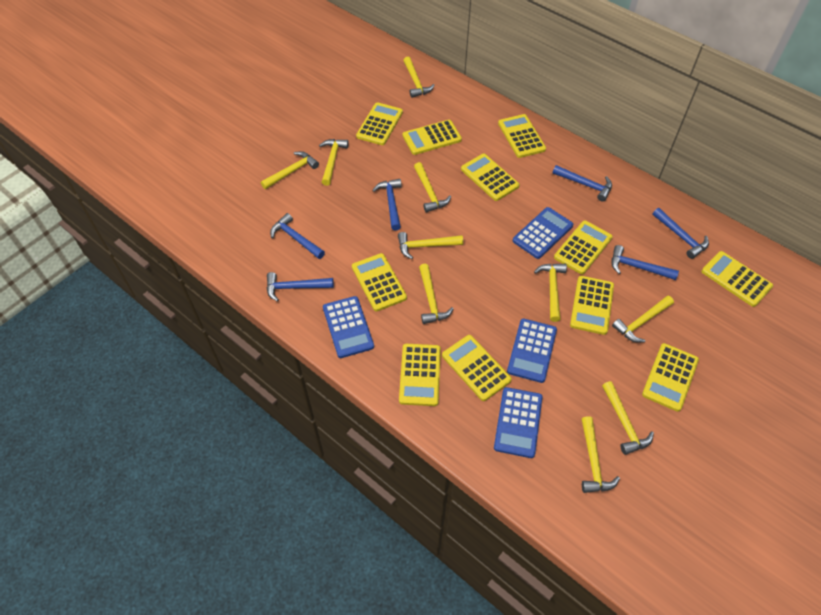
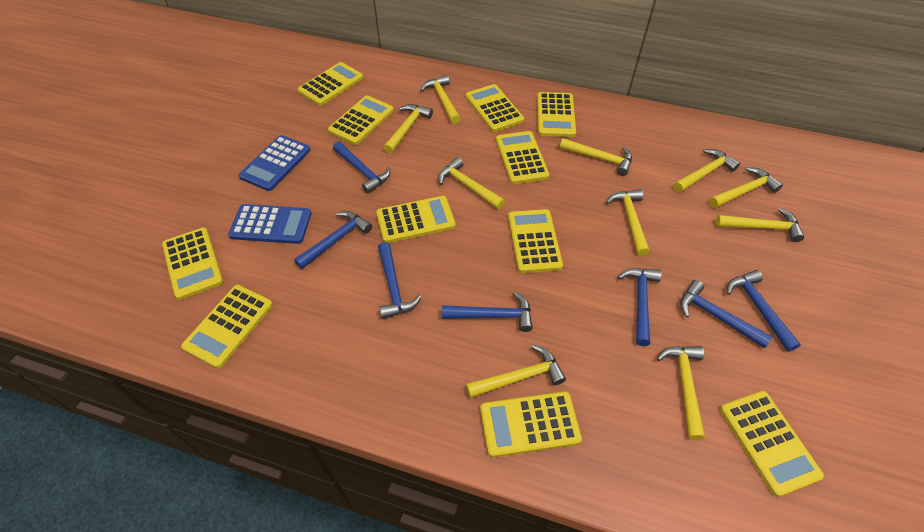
blue calculator: 4 -> 2
blue hammer: 6 -> 7

